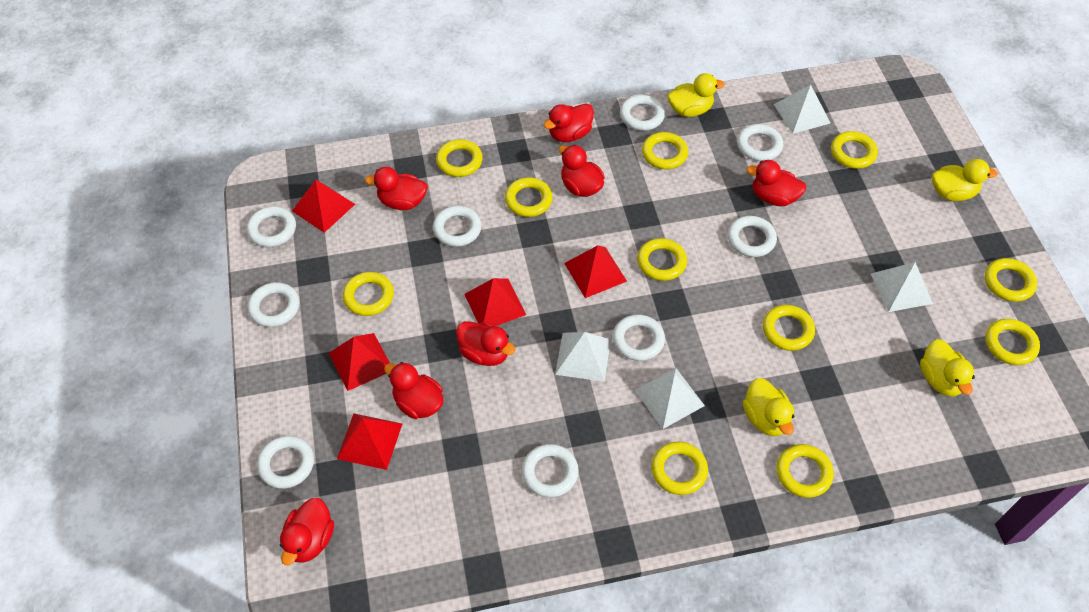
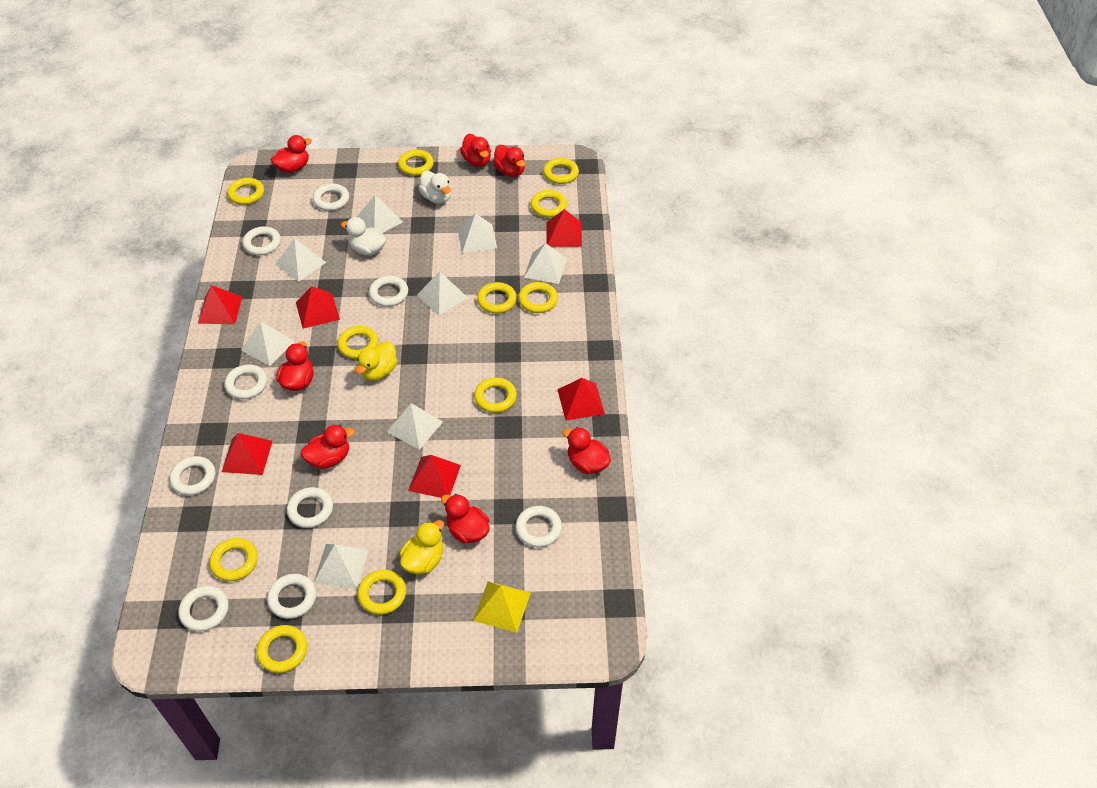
red pyramid: 5 -> 6
white duck: 0 -> 2
white pyramid: 4 -> 8
yellow duck: 4 -> 2
yellow pyramid: 0 -> 1

